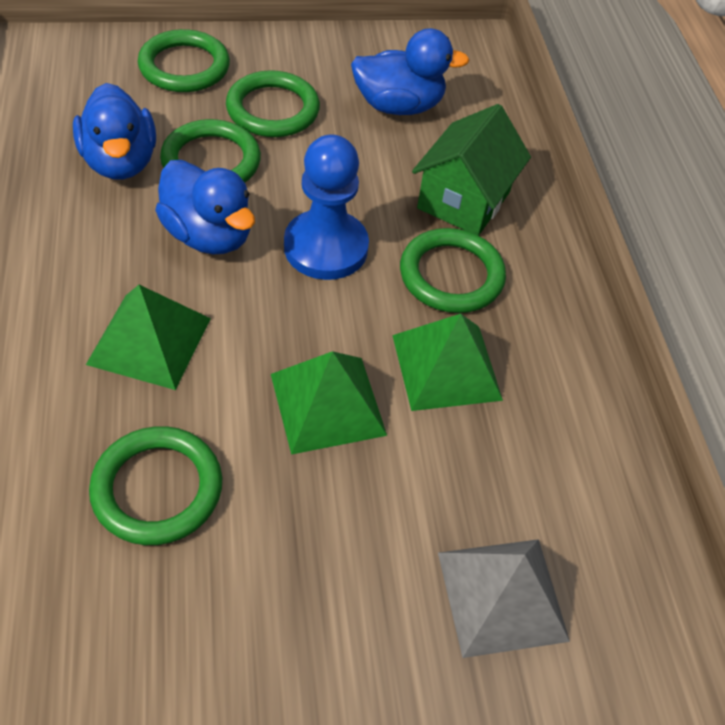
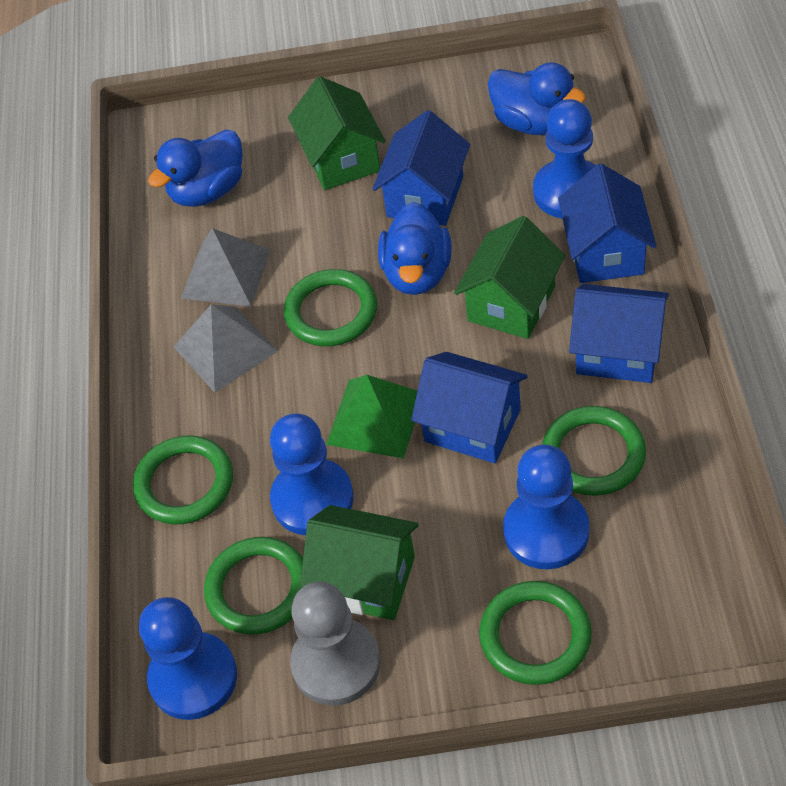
blue house: 0 -> 4
blue pawn: 1 -> 4
green house: 1 -> 3
green pyramid: 3 -> 1
grey pawn: 0 -> 1
grey pyramid: 1 -> 2

